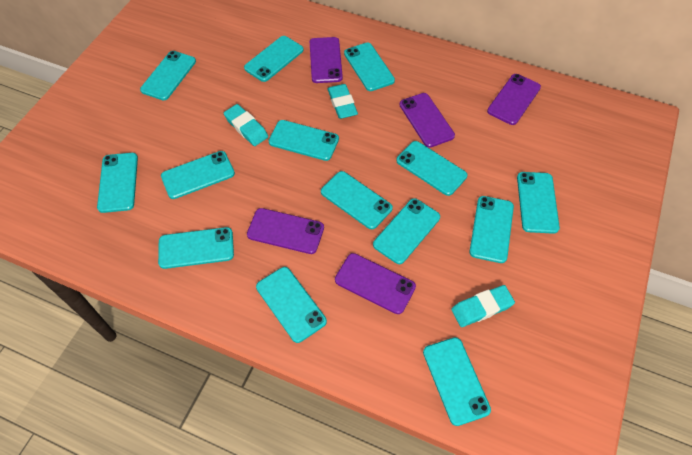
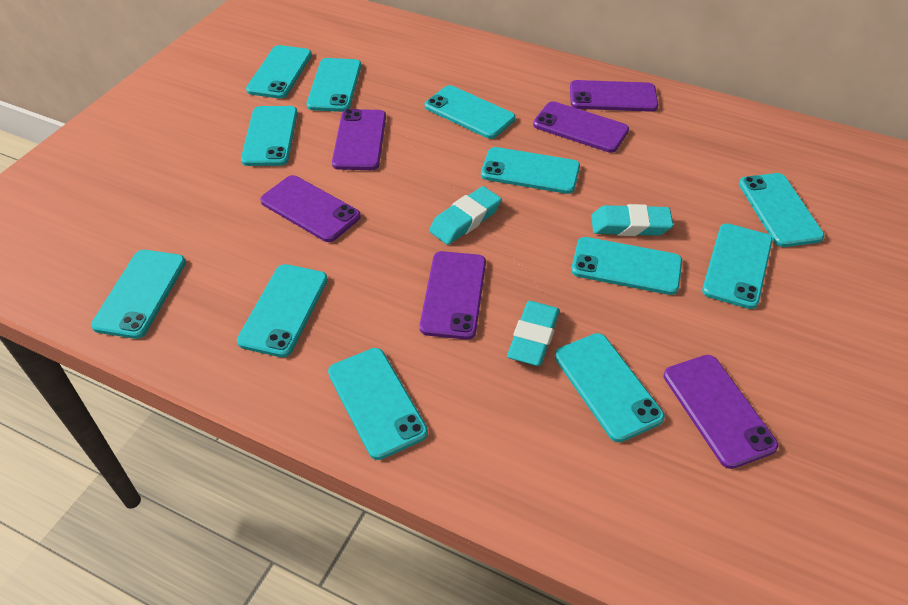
purple phone: 5 -> 6
turquoise phone: 14 -> 12

